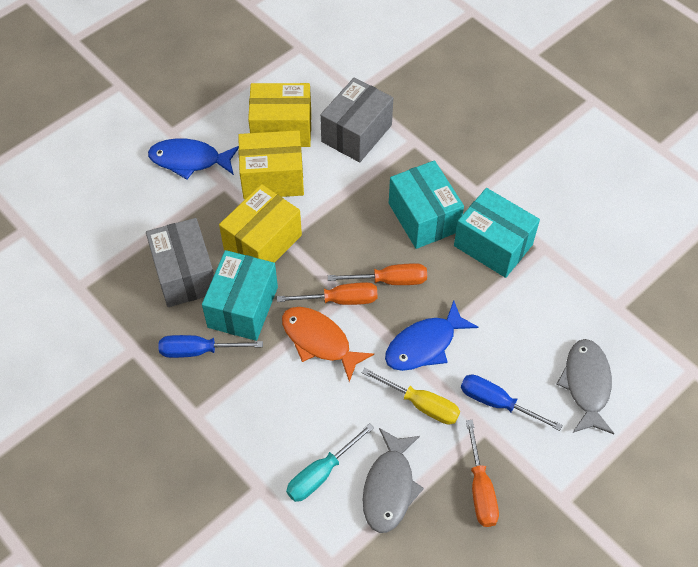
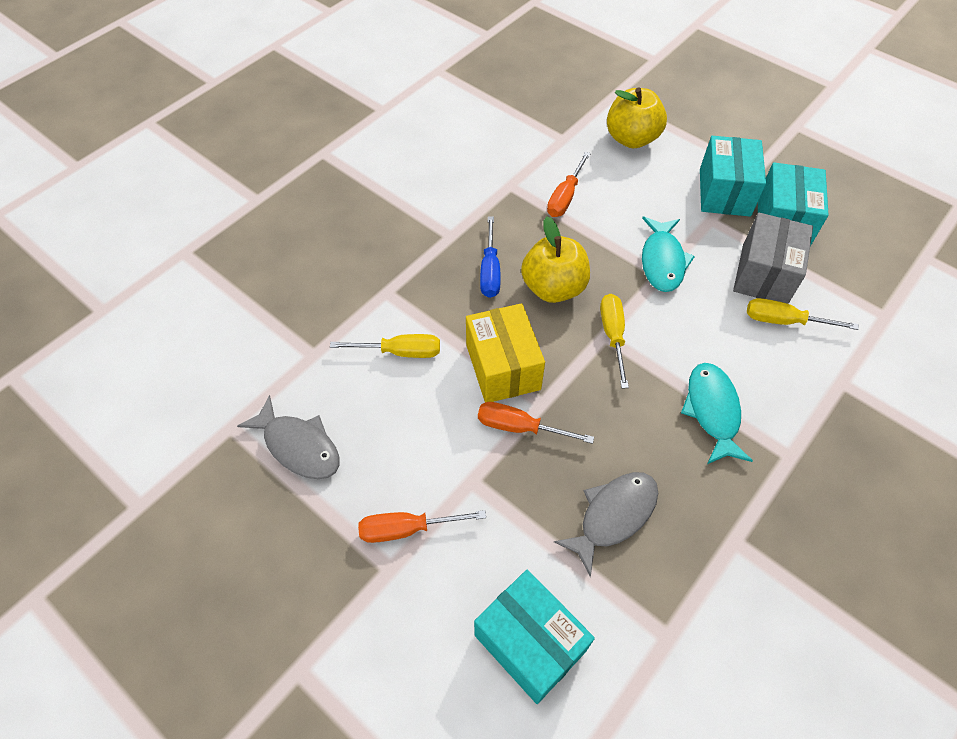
blue fish: 2 -> 0
blue screwdriver: 2 -> 1
grey box: 2 -> 1
orange fish: 1 -> 0
turquoise fish: 0 -> 2
turquoise screwdriver: 1 -> 0
yellow apple: 0 -> 2
yellow box: 3 -> 1
yellow screwdriver: 1 -> 3

